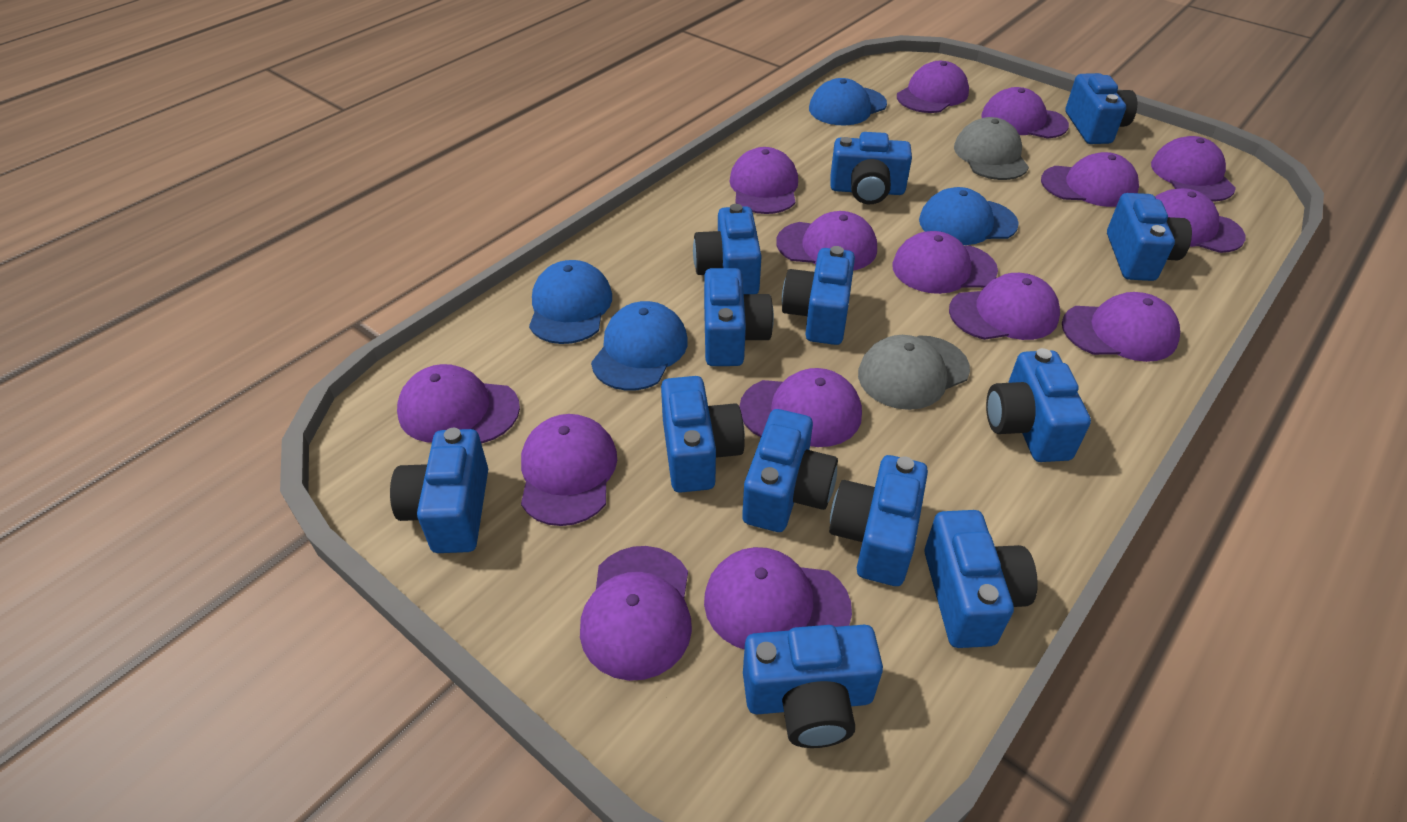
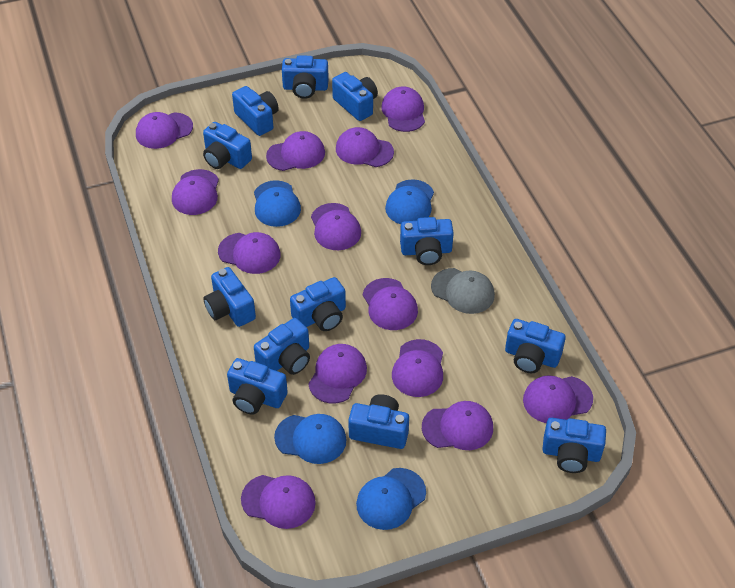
blue camera: 13 -> 12
grey cap: 2 -> 1
purple cap: 15 -> 13

